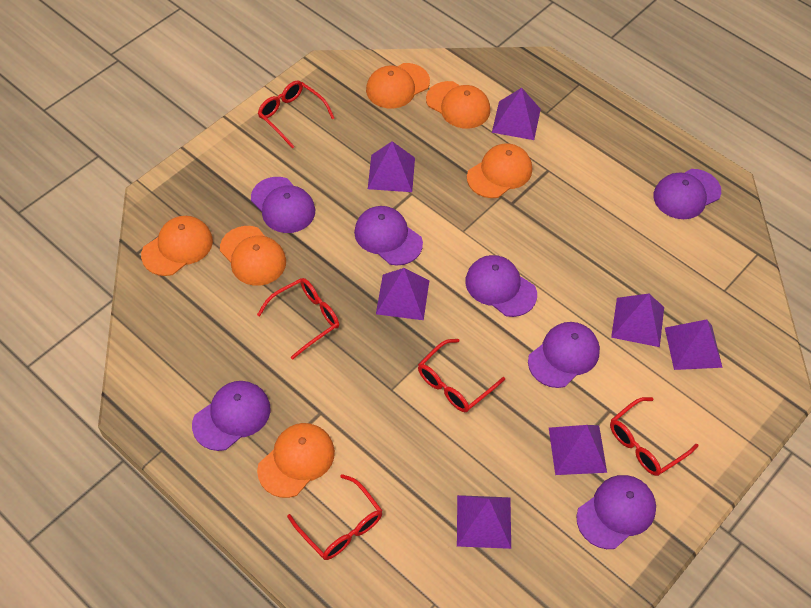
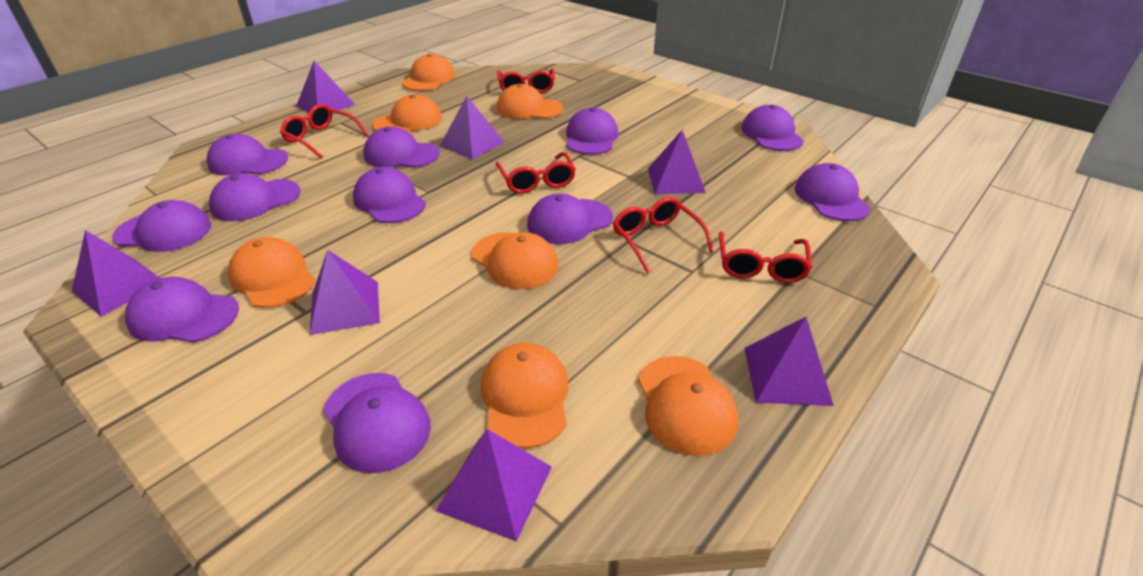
orange cap: 6 -> 7
purple cap: 7 -> 11

